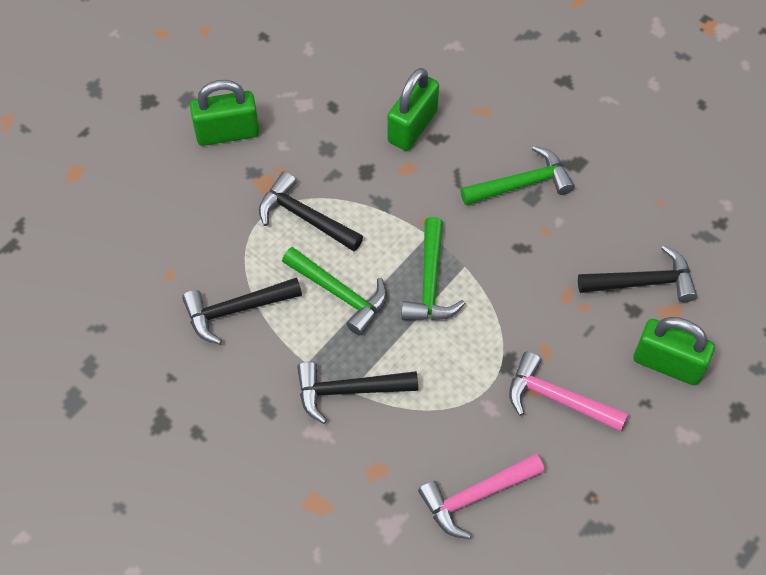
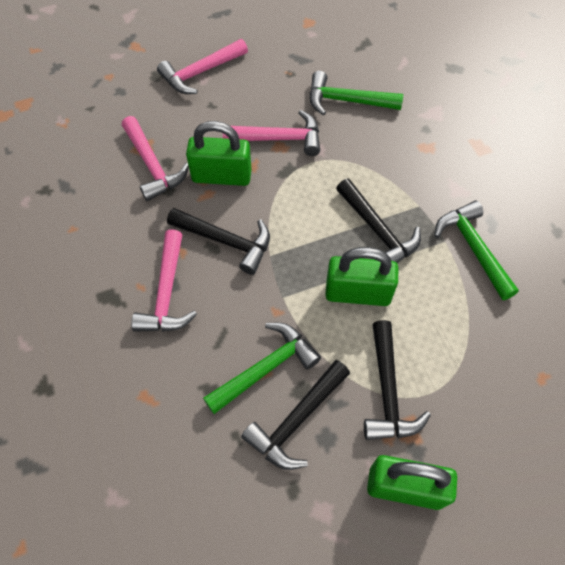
pink hammer: 2 -> 4

